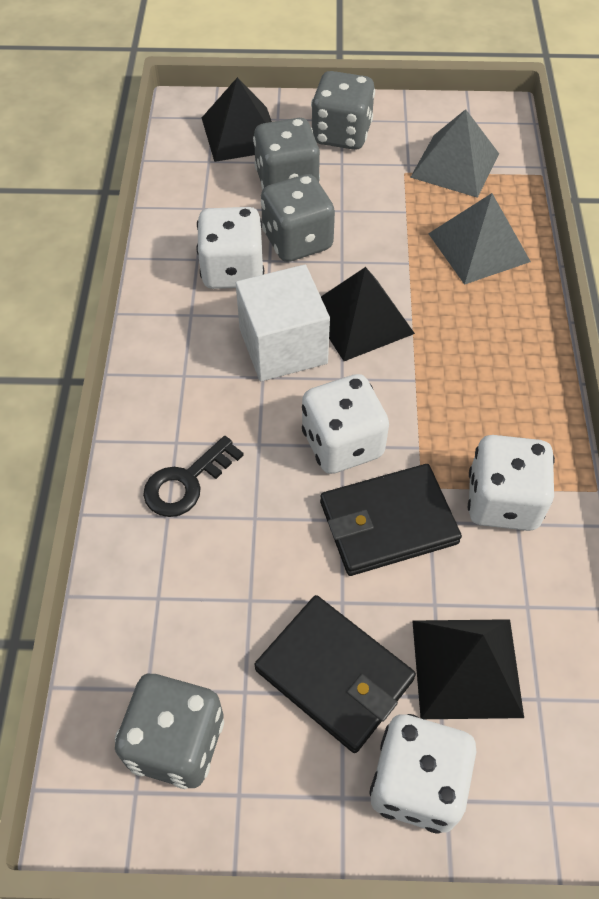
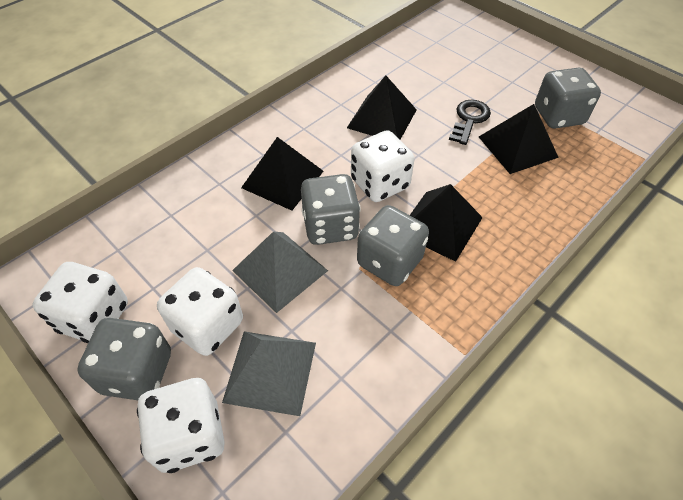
black pyramid: 3 -> 4
black wallet: 2 -> 0
white cube: 1 -> 0

